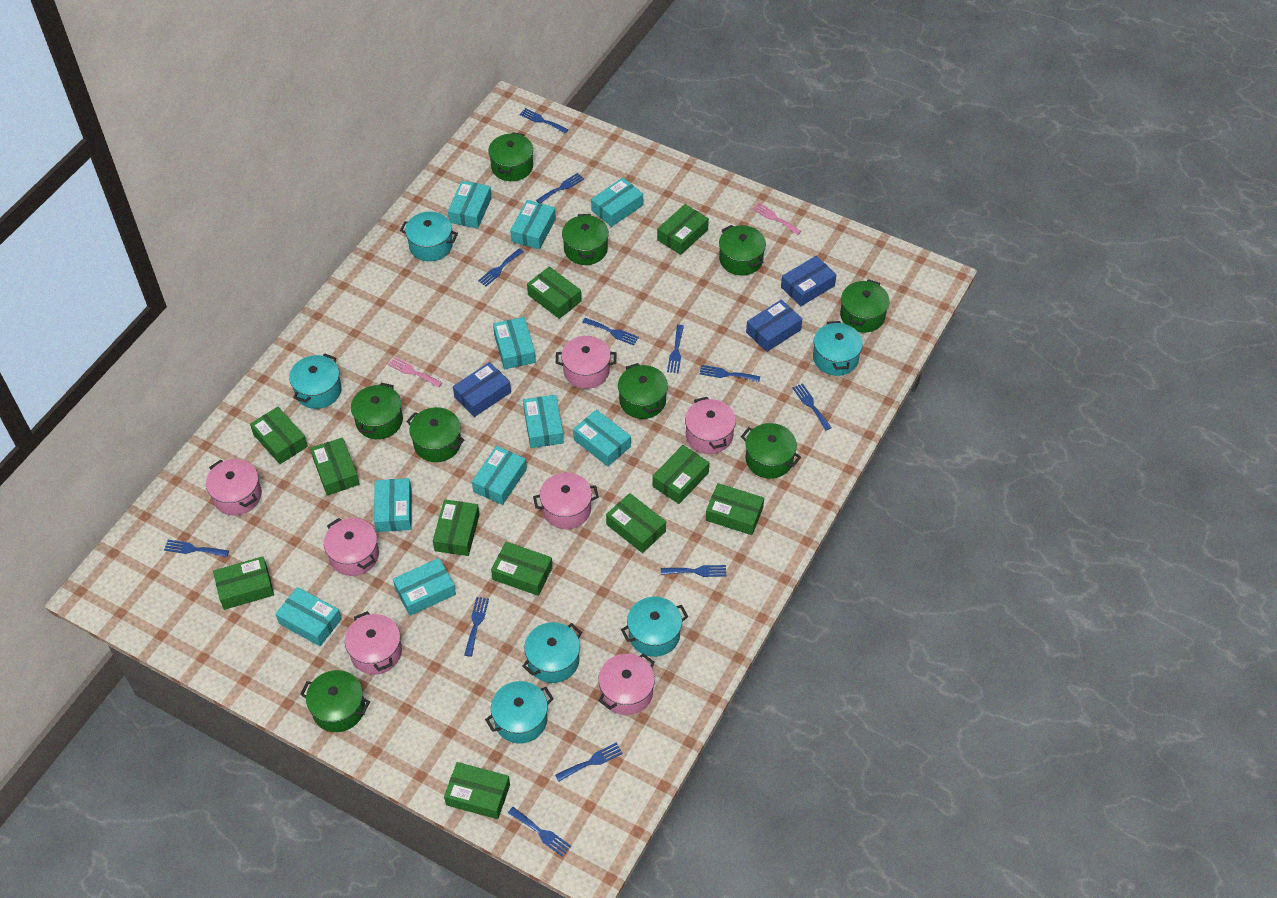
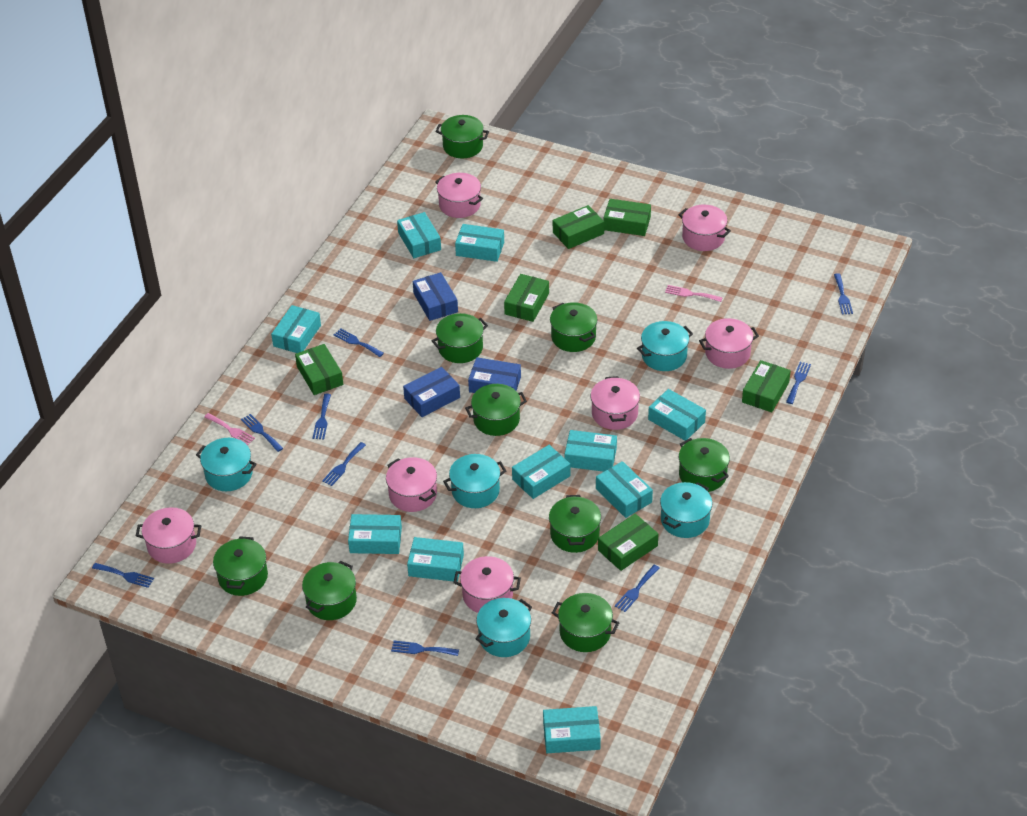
blue fork: 12 -> 9
green box: 11 -> 6
turquoise pot: 6 -> 5

